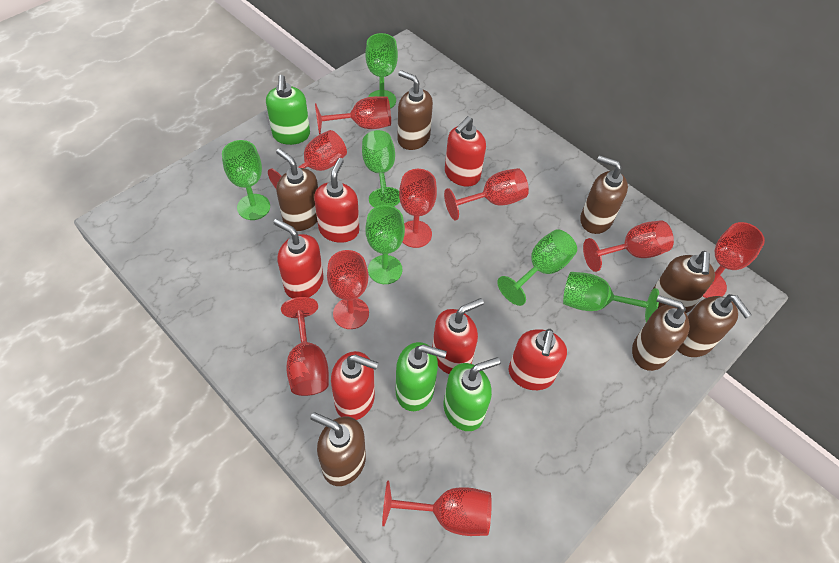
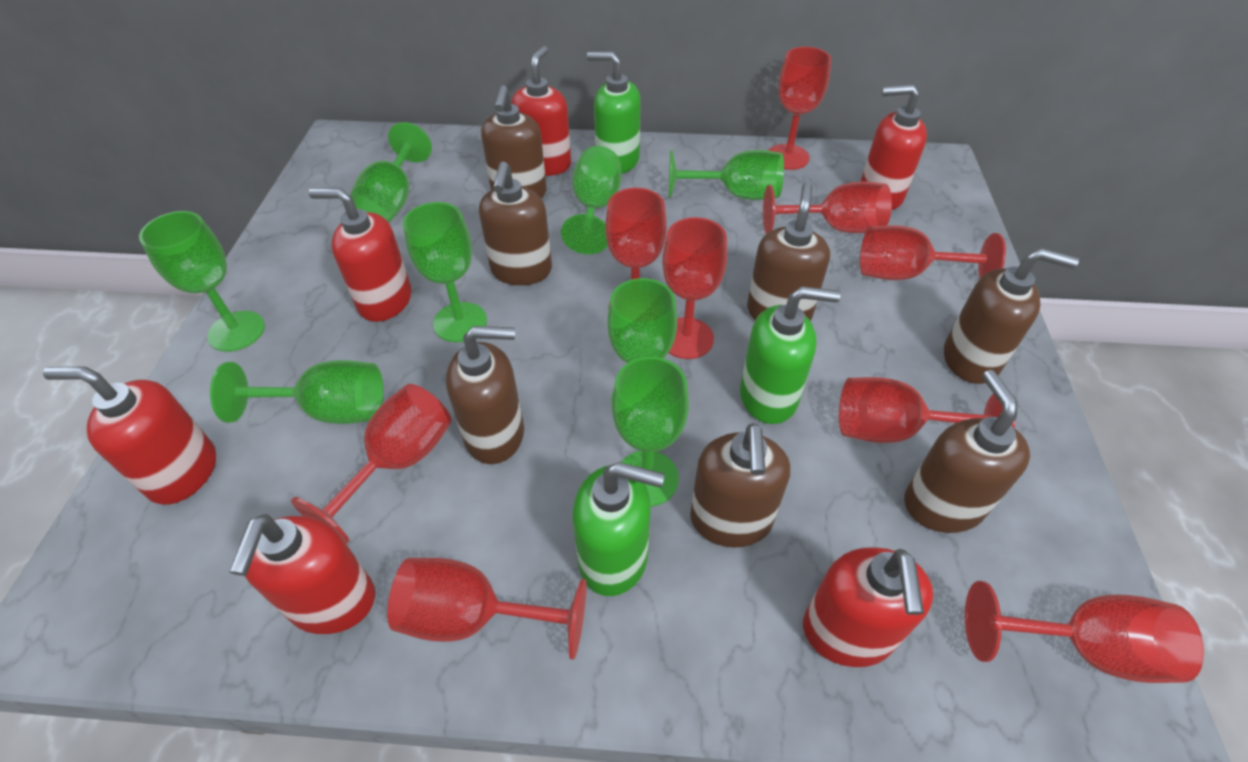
green goblet: 6 -> 8

